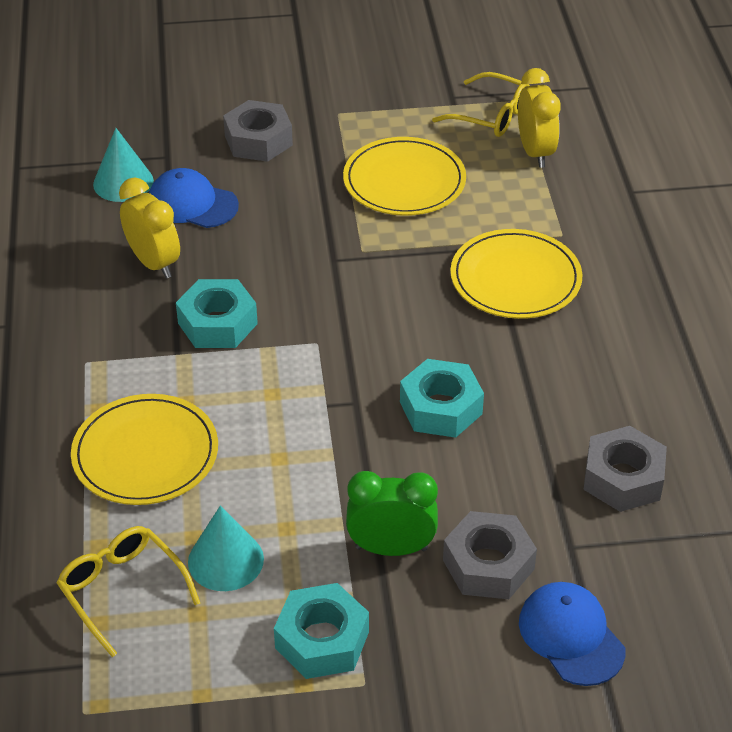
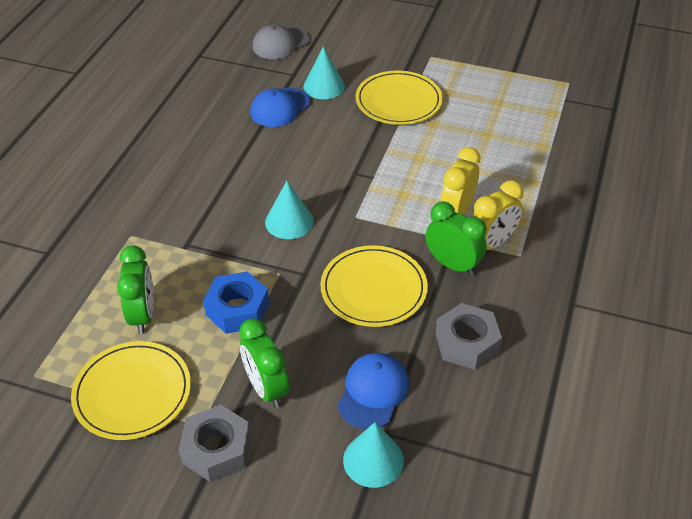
blue nut: 0 -> 1
green clock: 1 -> 3
grey cap: 0 -> 1
grey nut: 3 -> 2
turquoise cone: 2 -> 3
turquoise nut: 3 -> 0
yellow glasses: 2 -> 0

